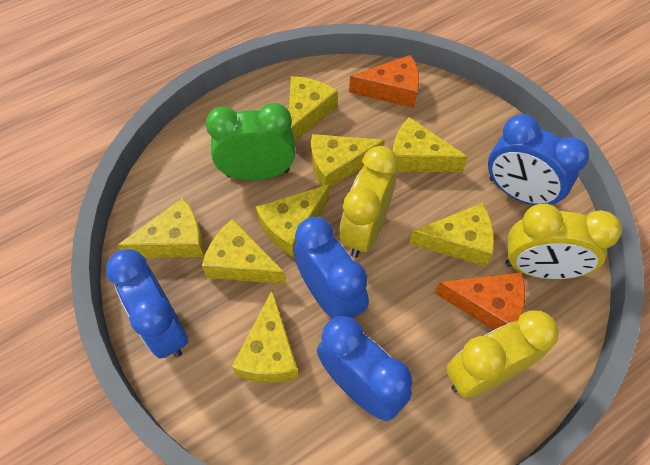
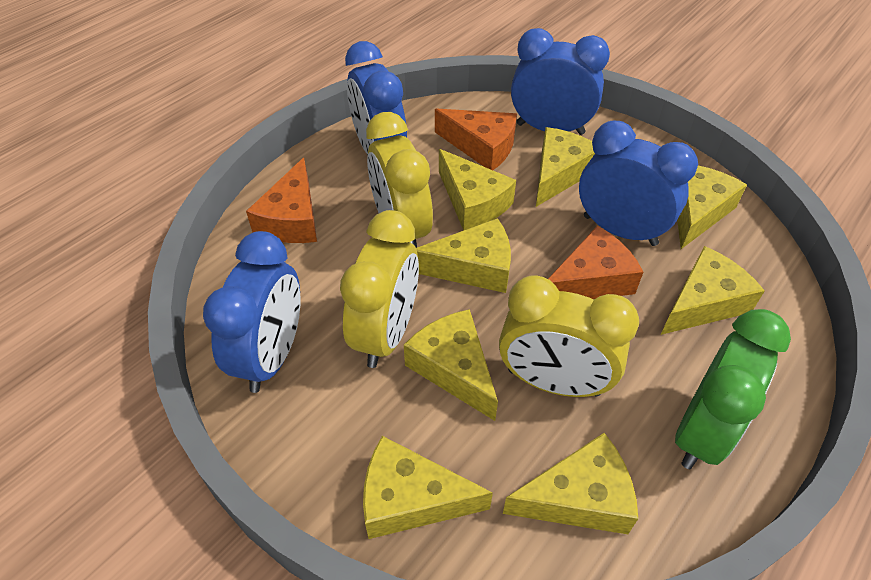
orange cheese: 2 -> 3

